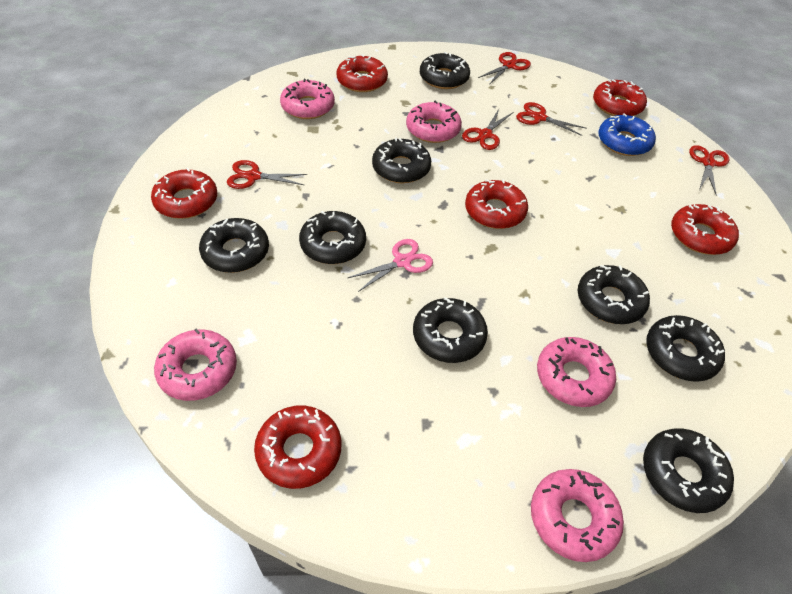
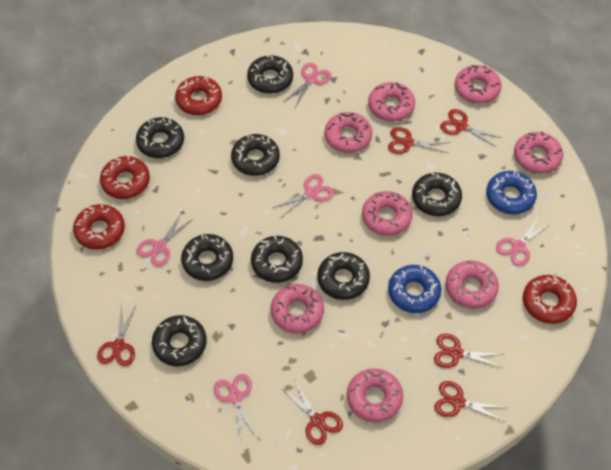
blue donut: 1 -> 2
pink donut: 5 -> 8
pink scissors: 1 -> 5
red donut: 6 -> 4
red scissors: 5 -> 6

